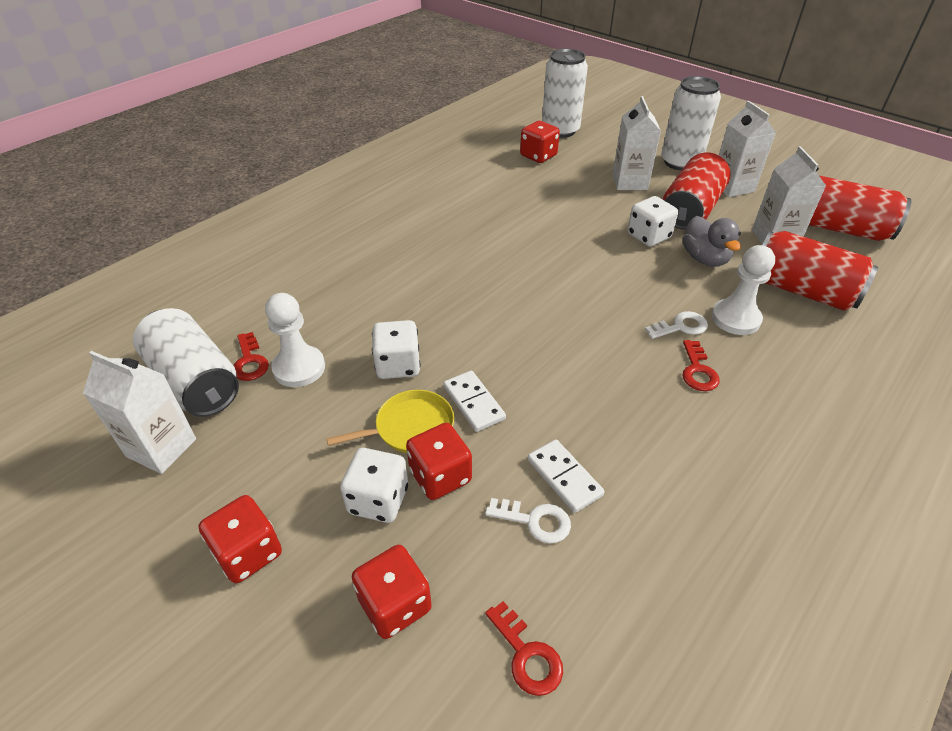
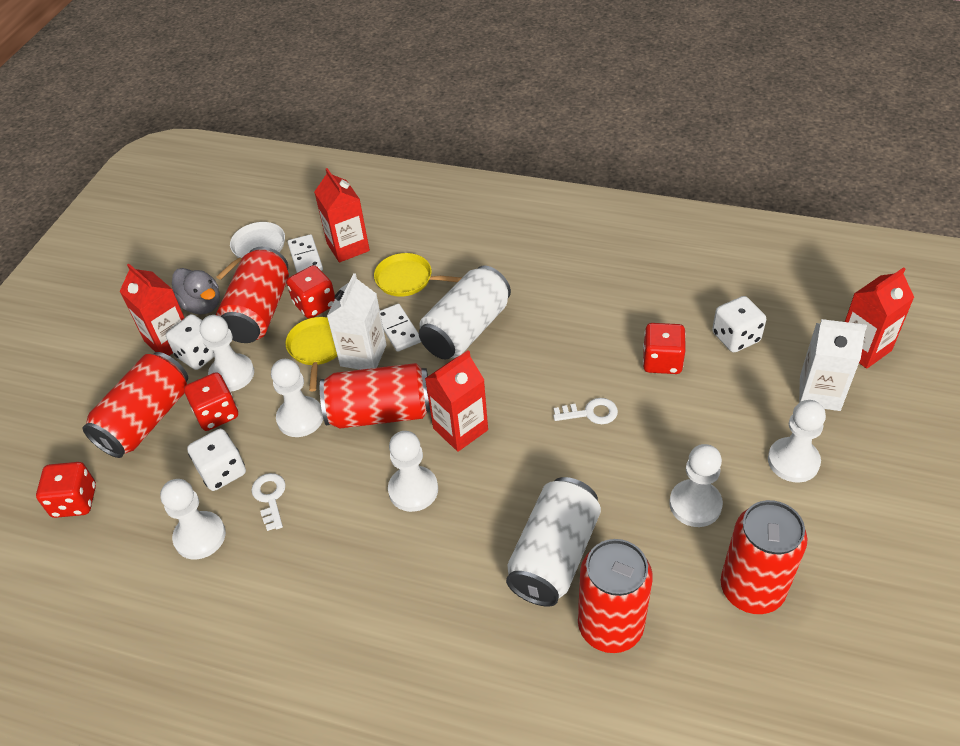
red can: 3 -> 5
red carton: 0 -> 4
red key: 3 -> 0
white can: 3 -> 2
white carton: 4 -> 2
white pan: 0 -> 1
white pawn: 2 -> 6
yellow pan: 1 -> 2

